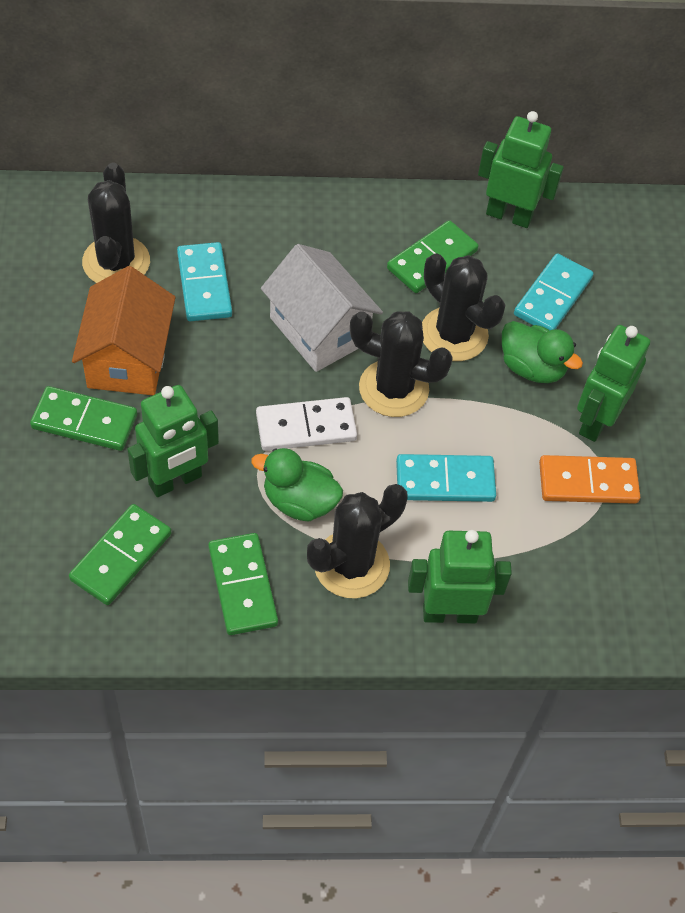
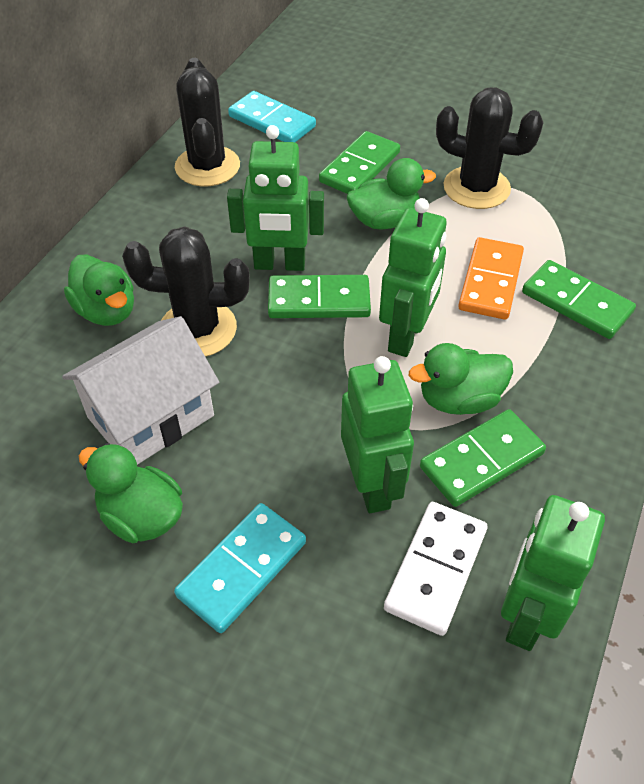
black cactus: 4 -> 3
green duck: 2 -> 4
orange house: 1 -> 0
turquoise domino: 3 -> 2

